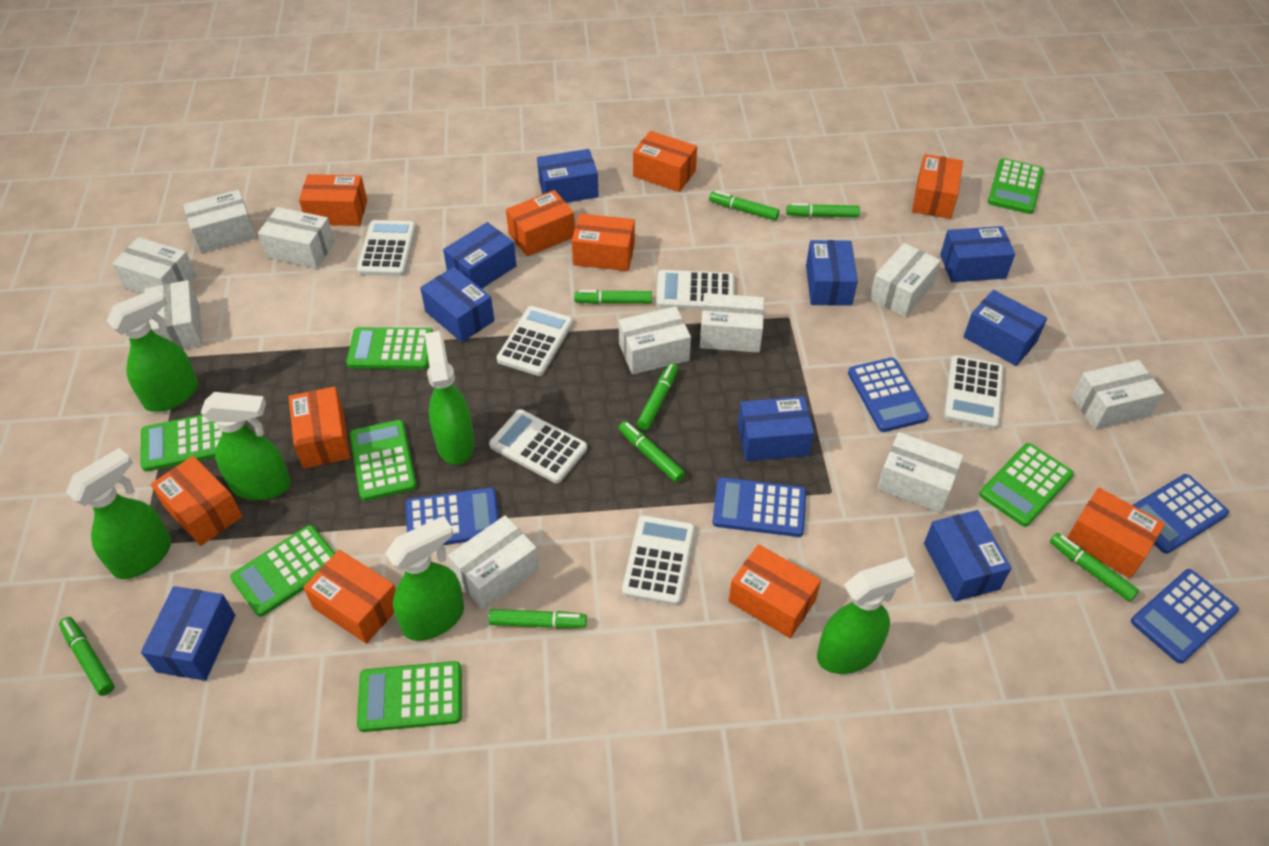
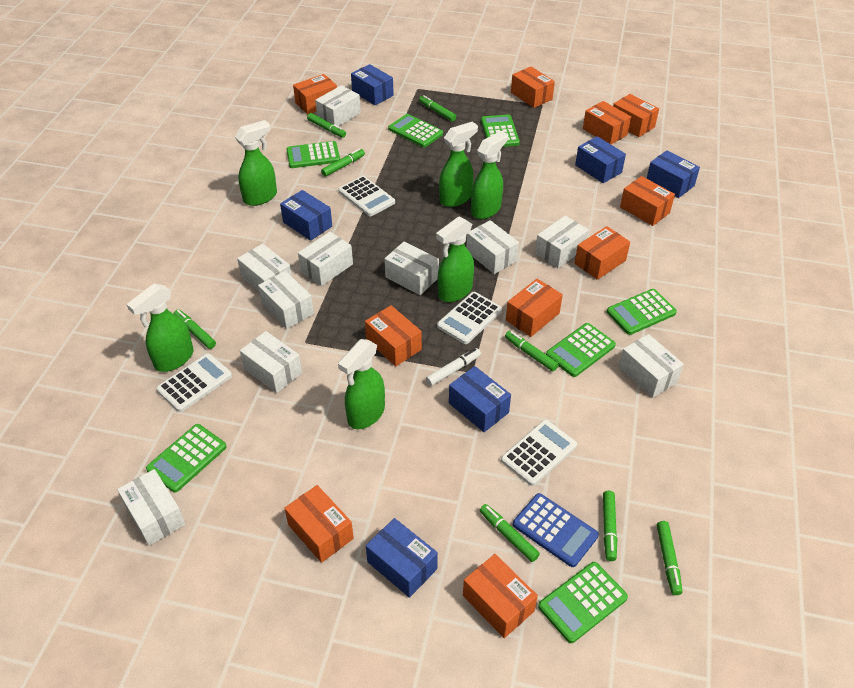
blue box: 9 -> 6
blue calculator: 5 -> 1
white calculator: 6 -> 4
white marker: 0 -> 1

